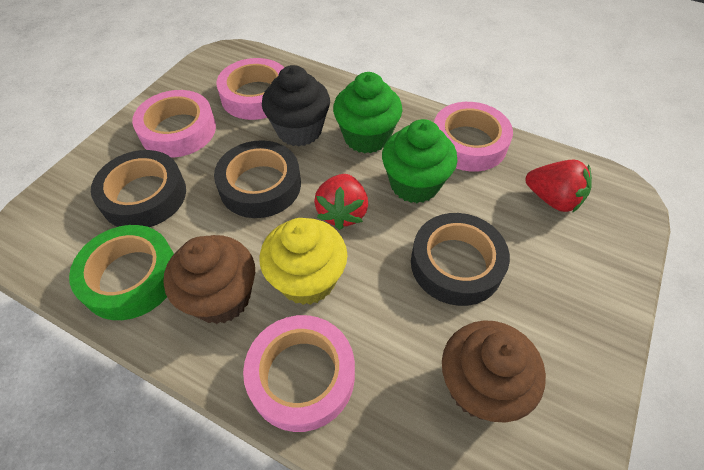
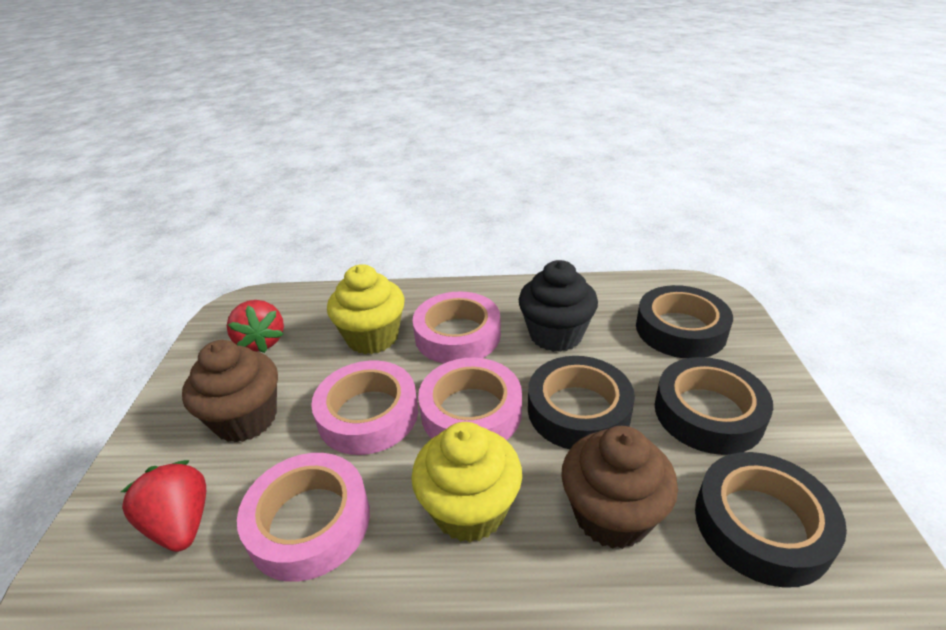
black tape: 3 -> 4
green cupcake: 2 -> 0
green tape: 1 -> 0
yellow cupcake: 1 -> 2

